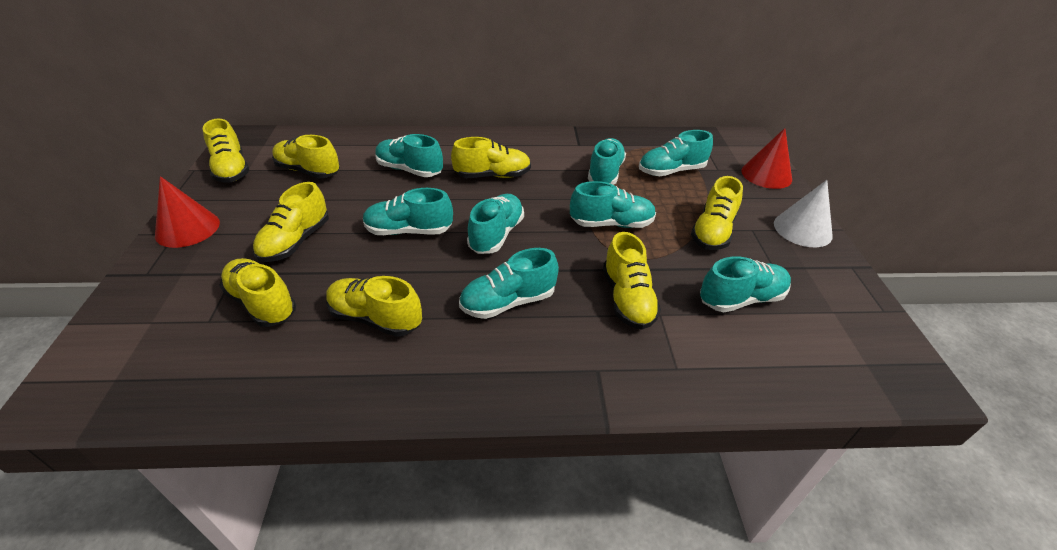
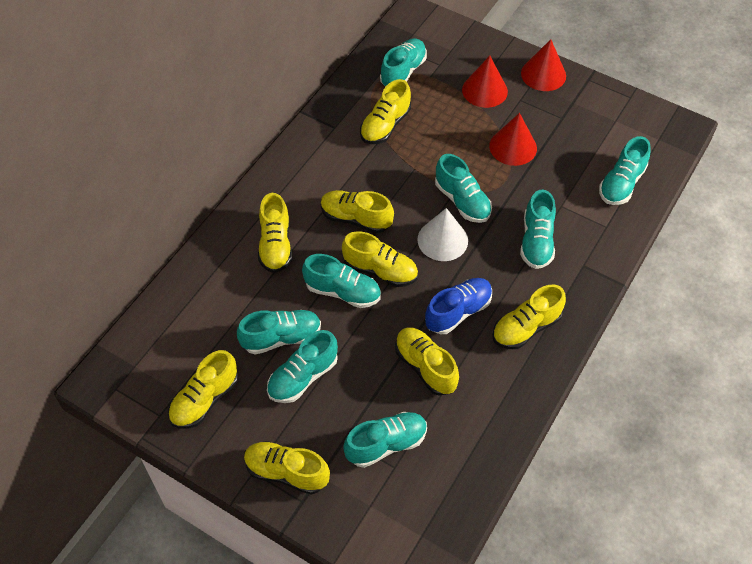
blue shoe: 0 -> 1
red cone: 2 -> 3

